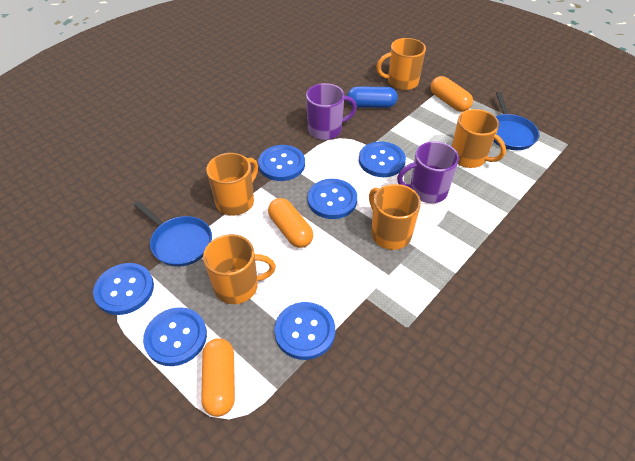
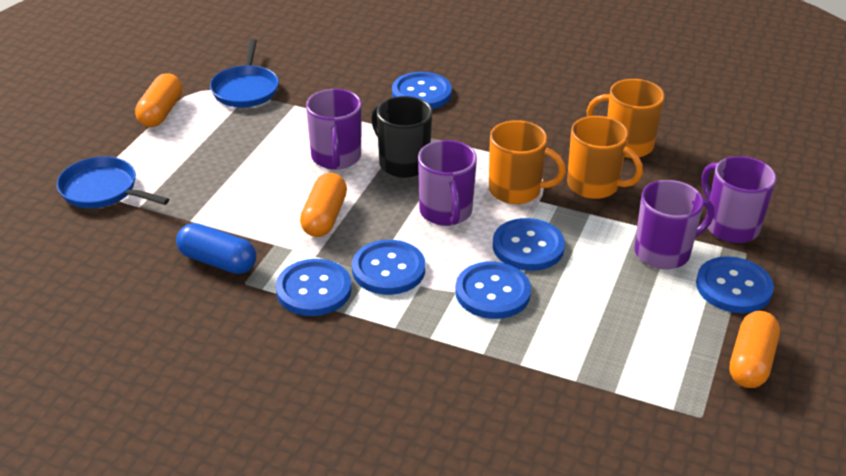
black mug: 0 -> 1
orange mug: 5 -> 3
purple mug: 2 -> 4

